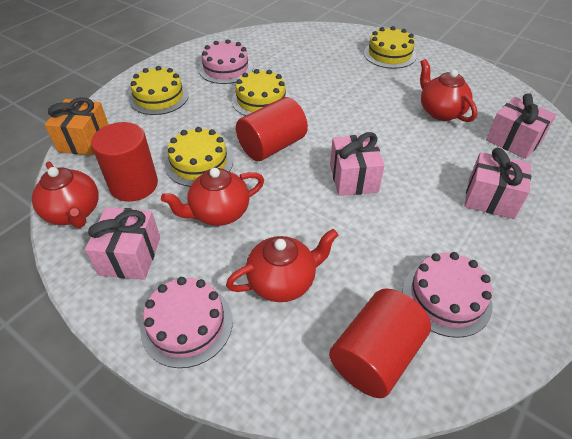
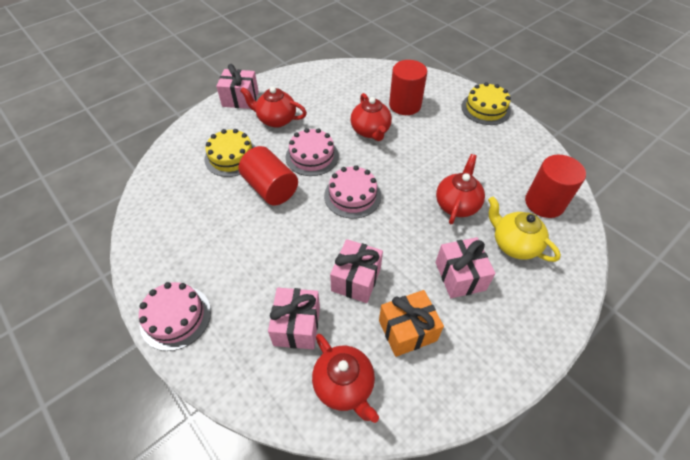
yellow cake: 4 -> 2
yellow teapot: 0 -> 1

